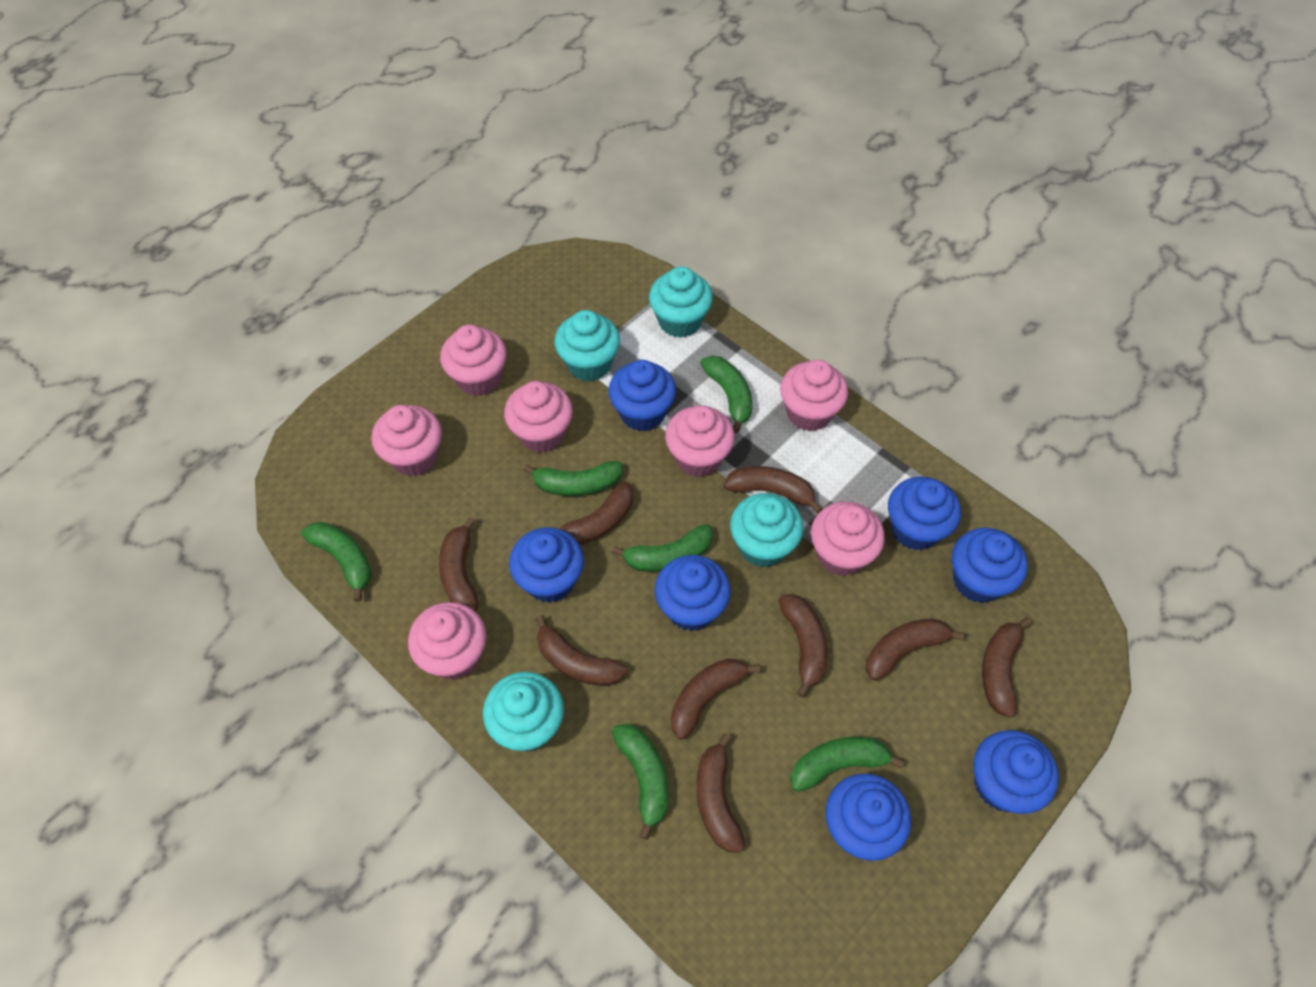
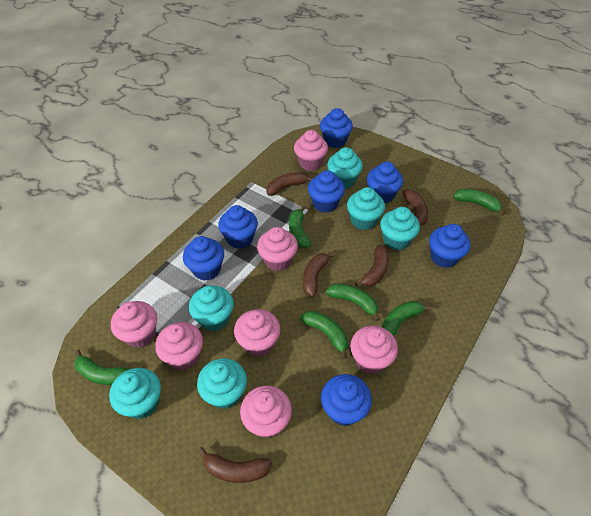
brown banana: 9 -> 5
turquoise cupcake: 4 -> 6

